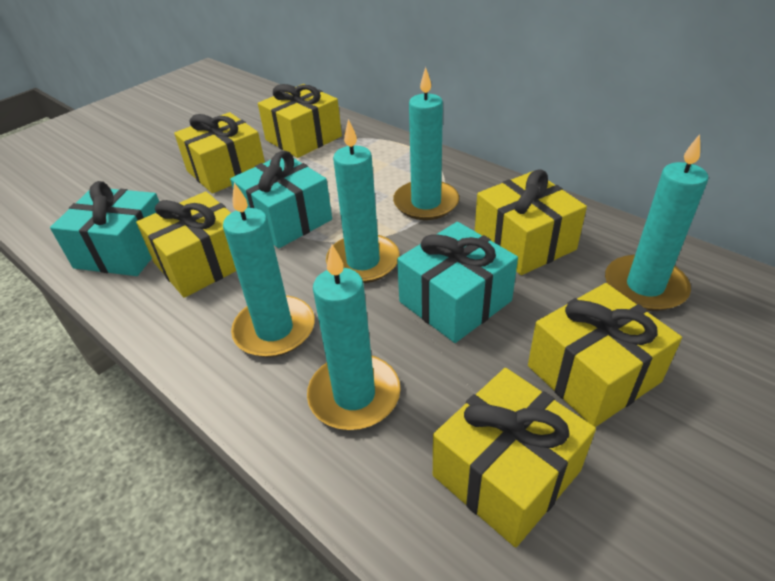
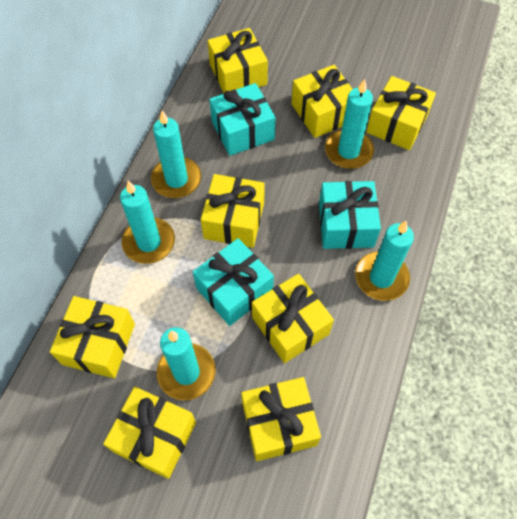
yellow gift: 6 -> 8

